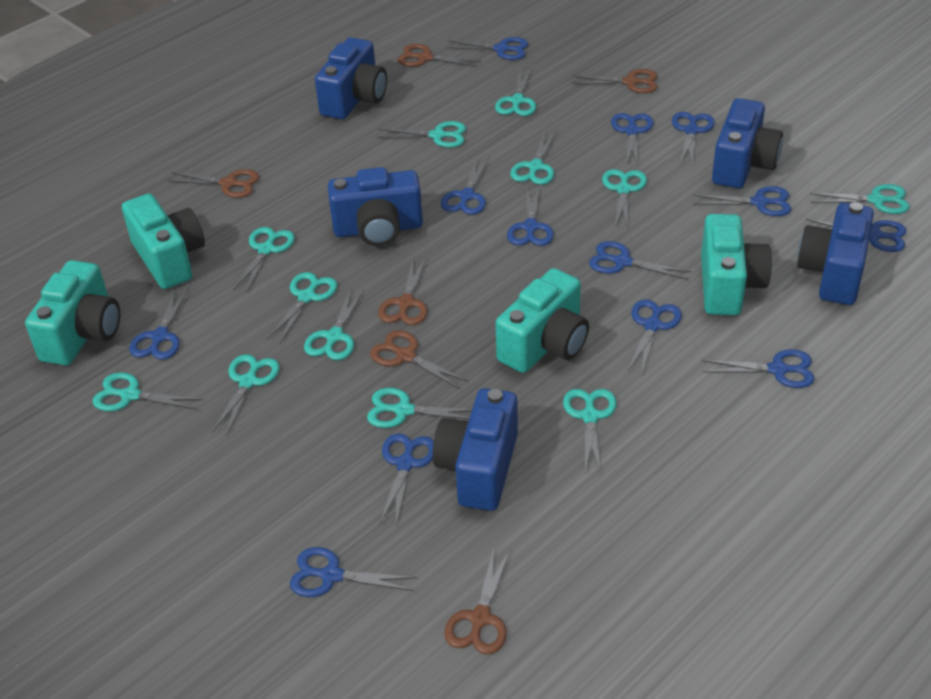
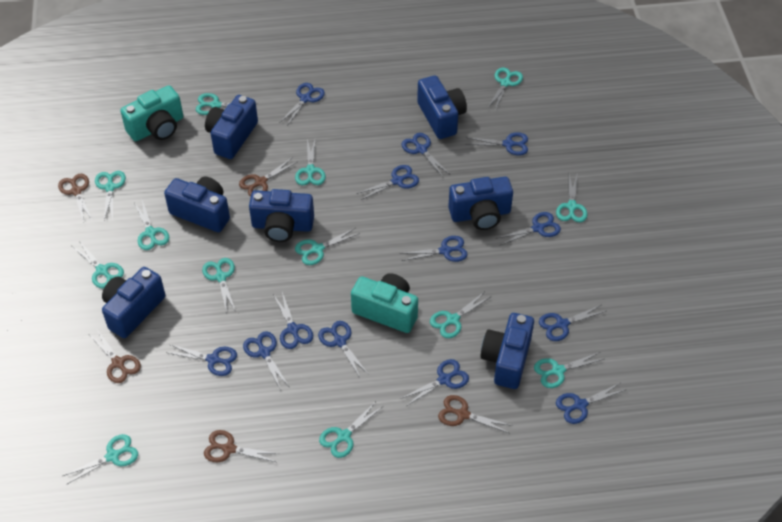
blue camera: 5 -> 7
brown scissors: 6 -> 5
turquoise camera: 4 -> 2
turquoise scissors: 12 -> 13

